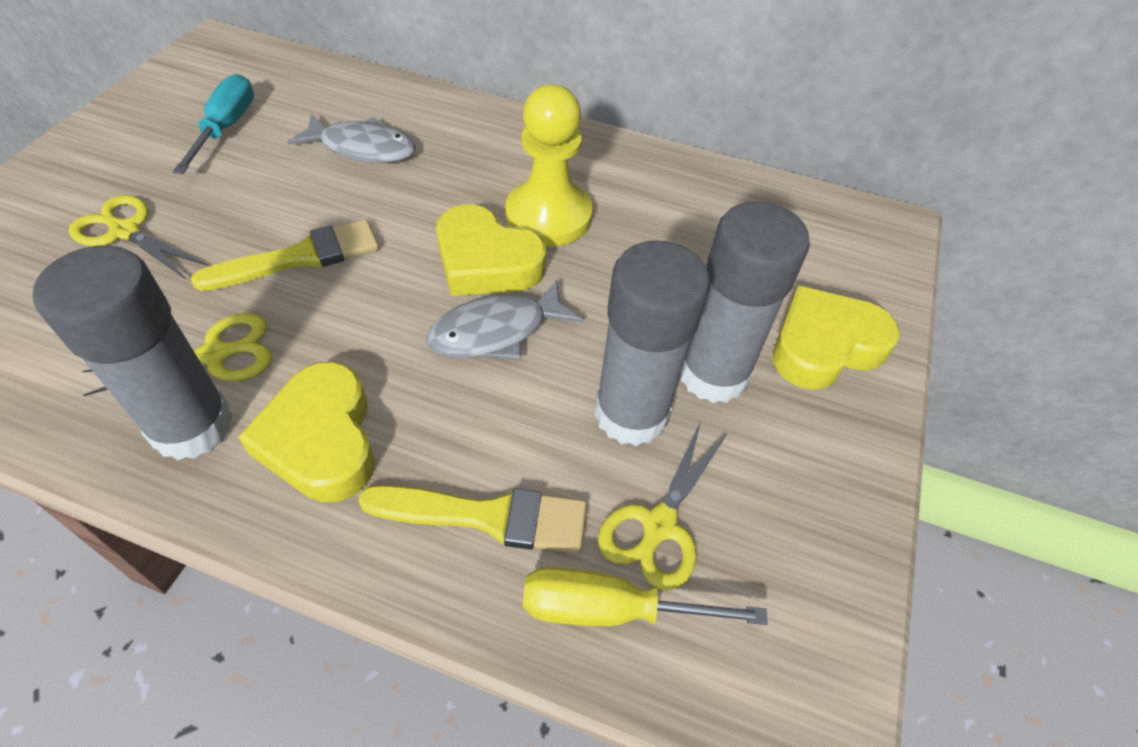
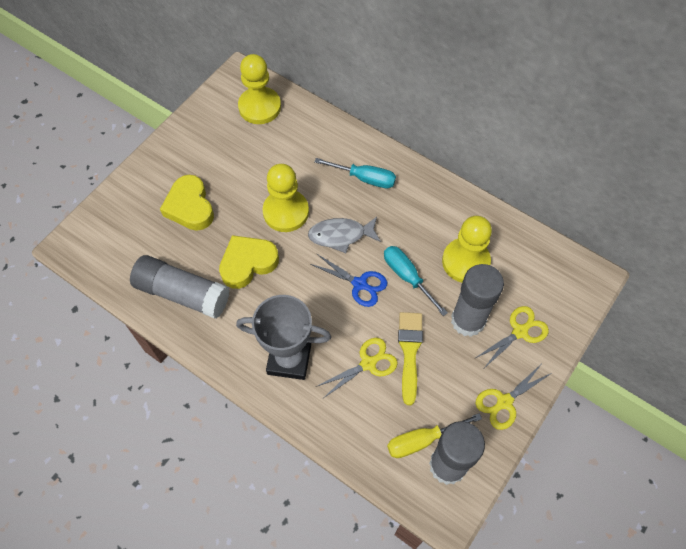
blue scissors: 0 -> 1
grey fish: 2 -> 1
grey trophy: 0 -> 1
turquoise screwdriver: 1 -> 2
yellow brush: 2 -> 1
yellow heart: 3 -> 2
yellow pawn: 1 -> 3

